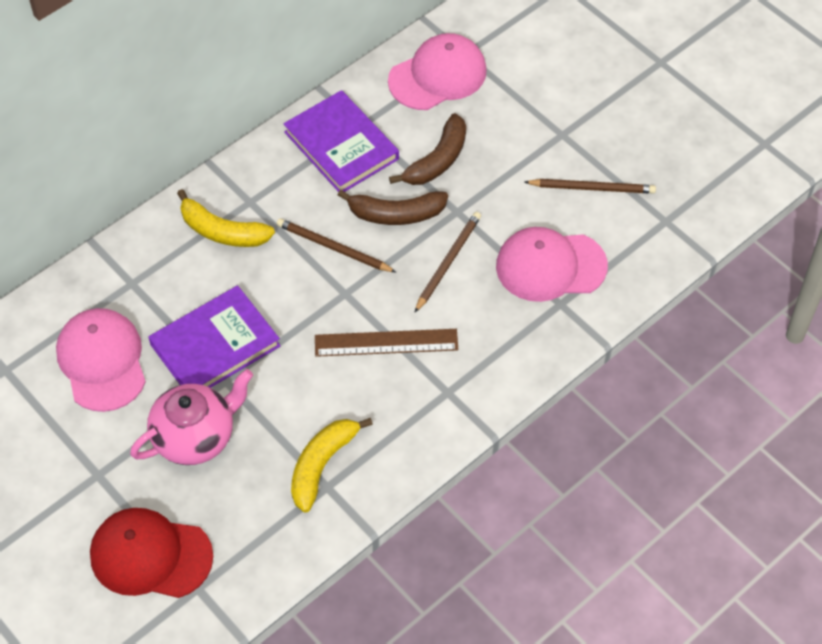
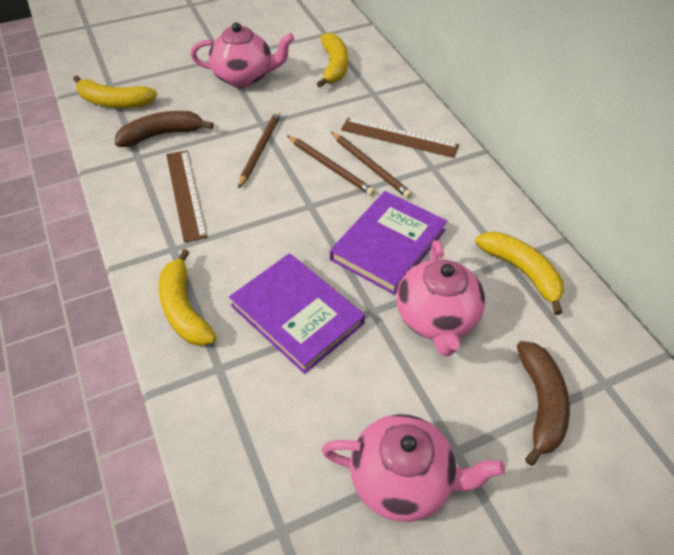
brown ruler: 1 -> 2
pink cap: 3 -> 0
pink teapot: 1 -> 3
red cap: 1 -> 0
yellow banana: 2 -> 4

